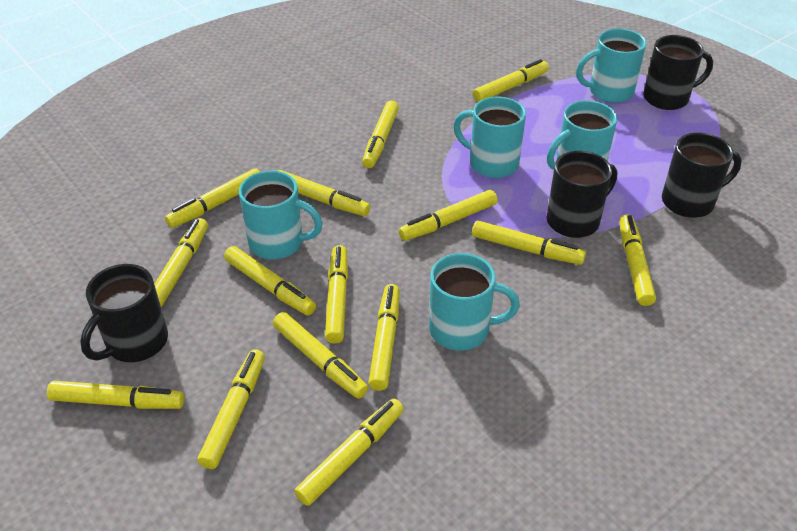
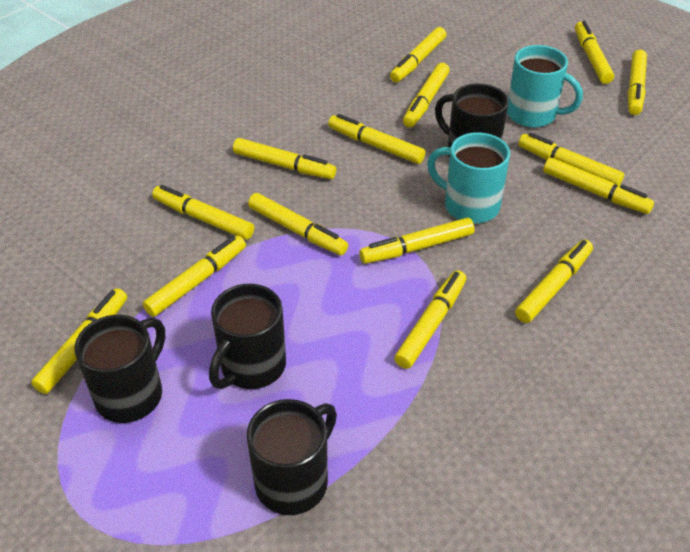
turquoise mug: 5 -> 2

